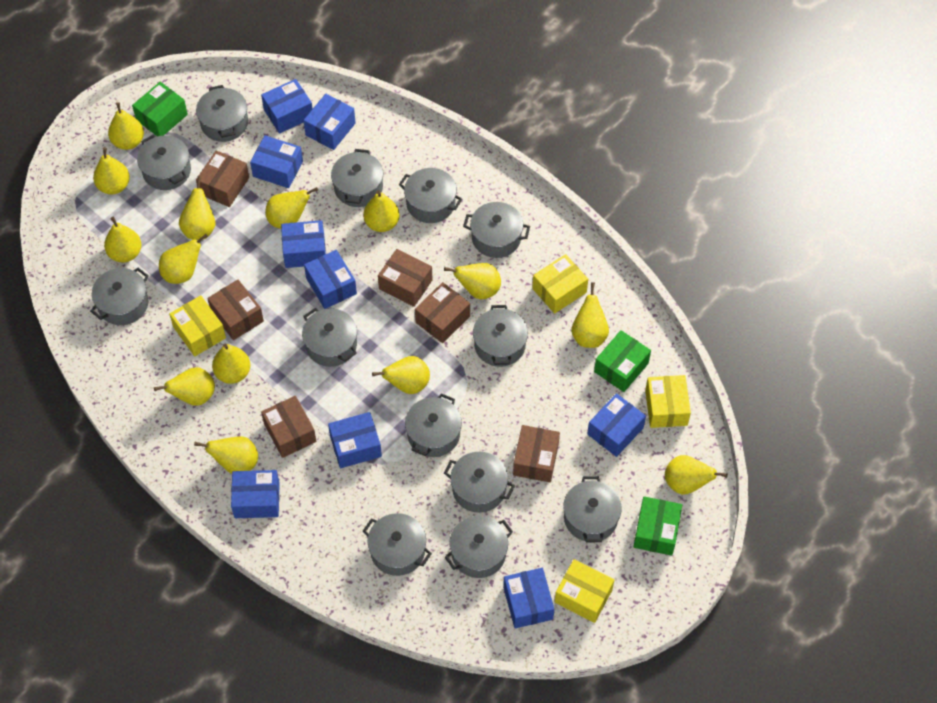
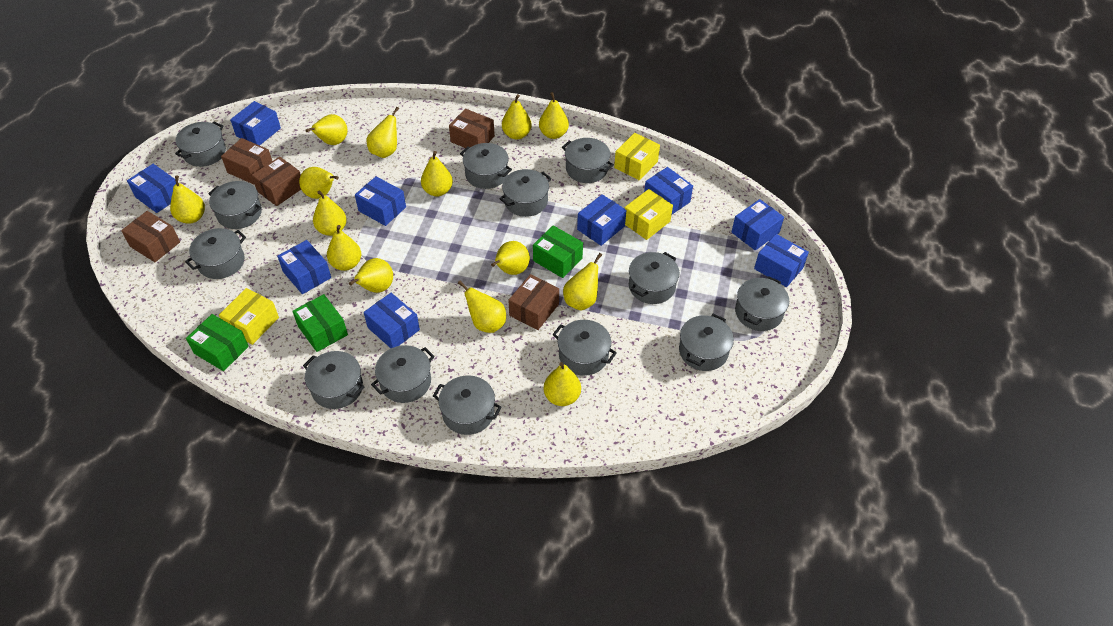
brown box: 6 -> 5
yellow box: 4 -> 3

